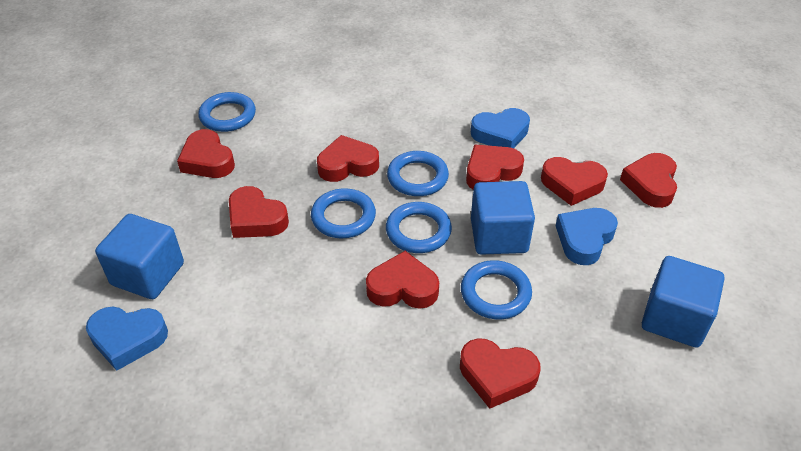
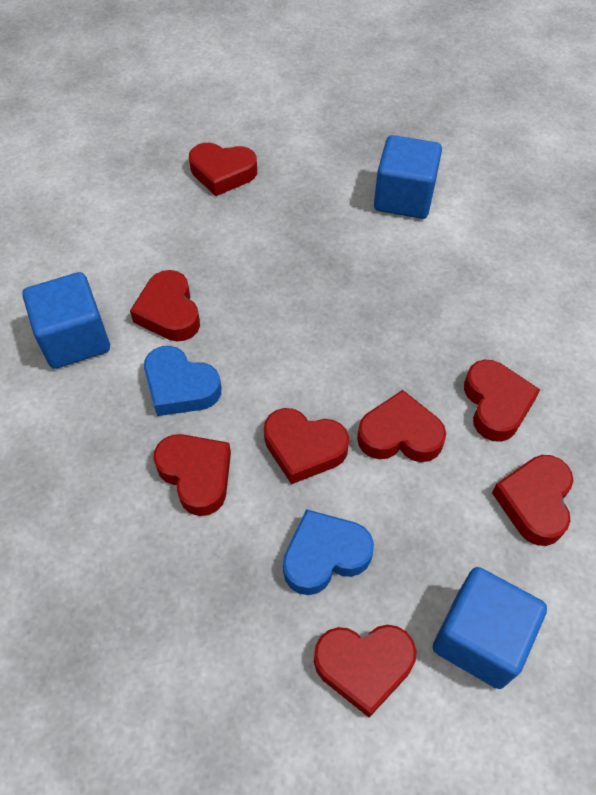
blue heart: 3 -> 2
blue ring: 5 -> 0

